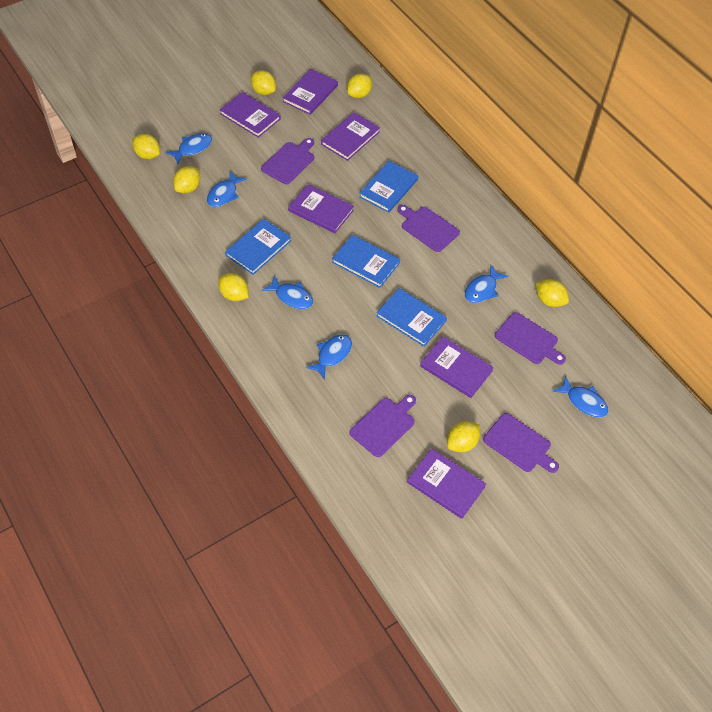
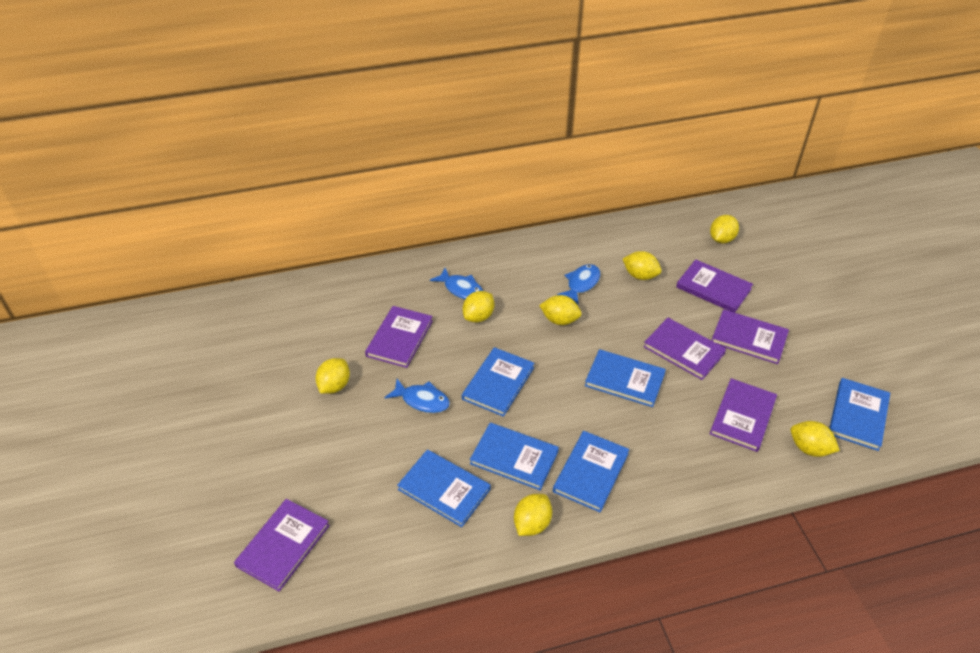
blue book: 4 -> 6
blue fish: 6 -> 3
purple cutting board: 5 -> 0

